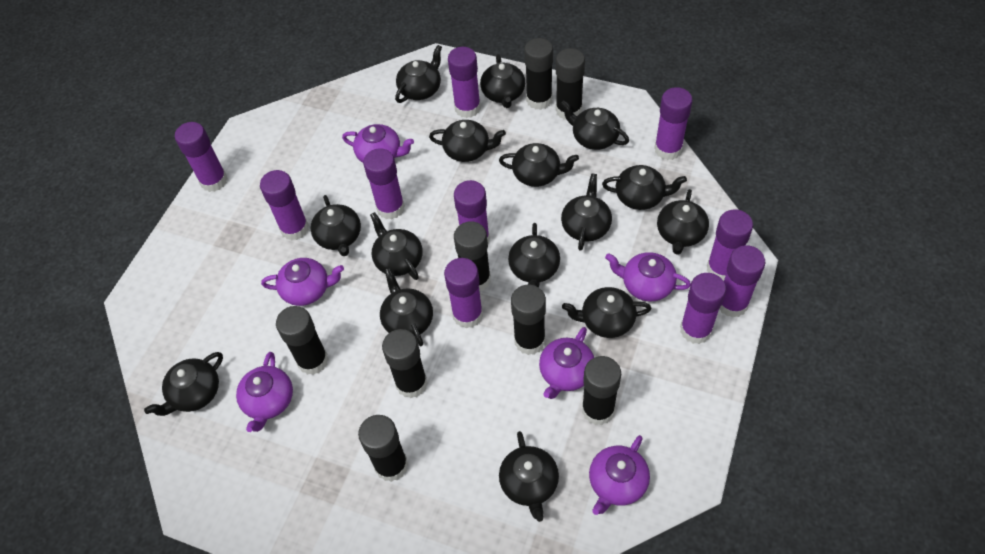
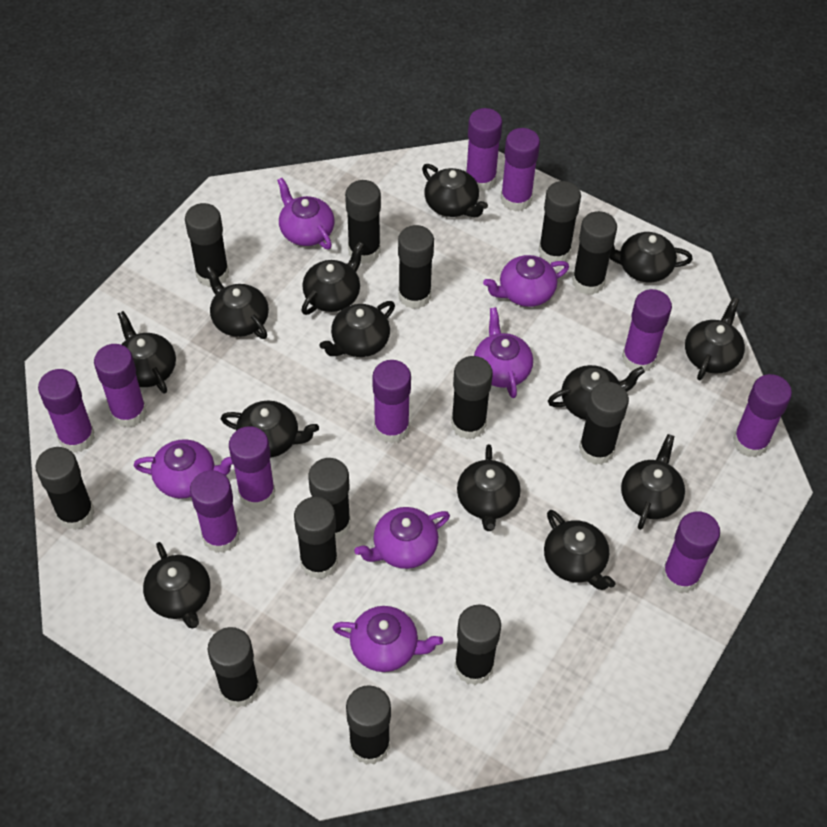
black glue stick: 8 -> 13
black teapot: 15 -> 13

